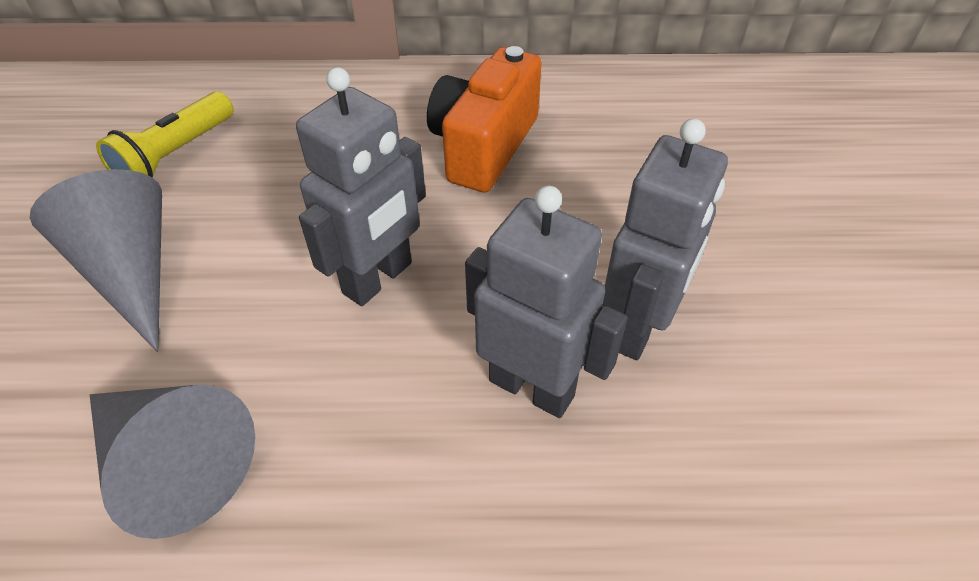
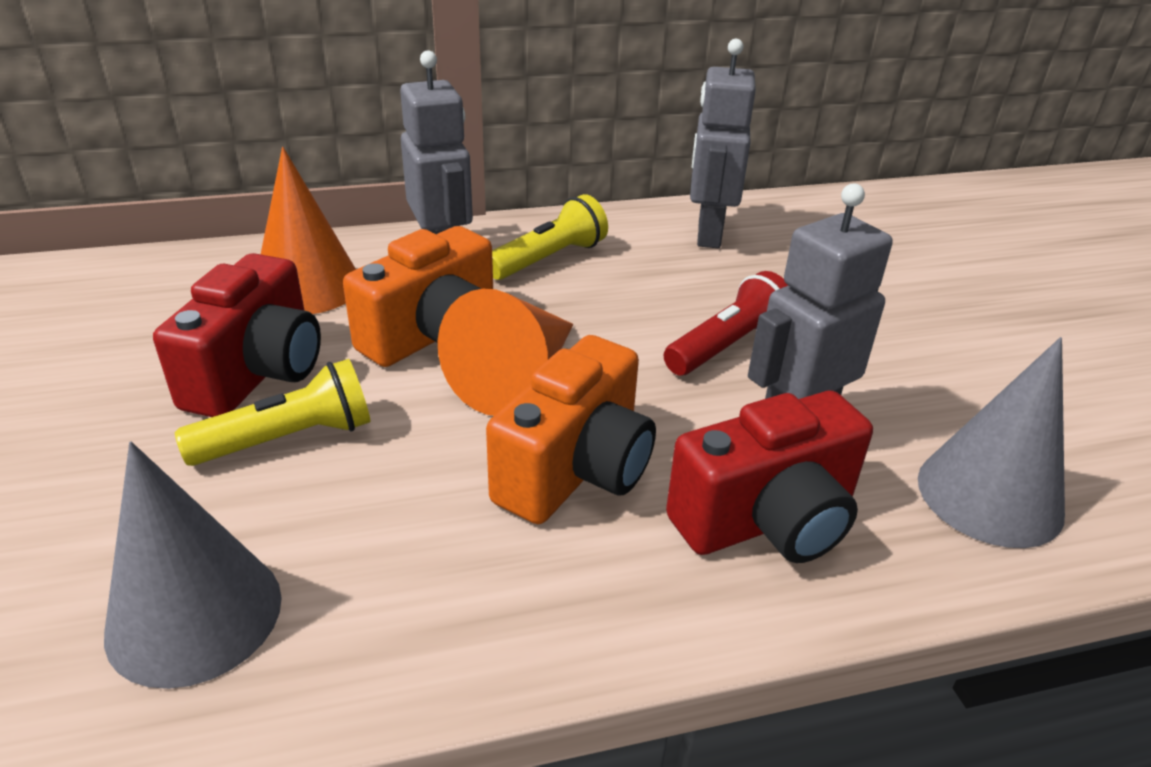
orange camera: 1 -> 2
orange cone: 0 -> 2
red camera: 0 -> 2
red flashlight: 0 -> 1
yellow flashlight: 1 -> 2

